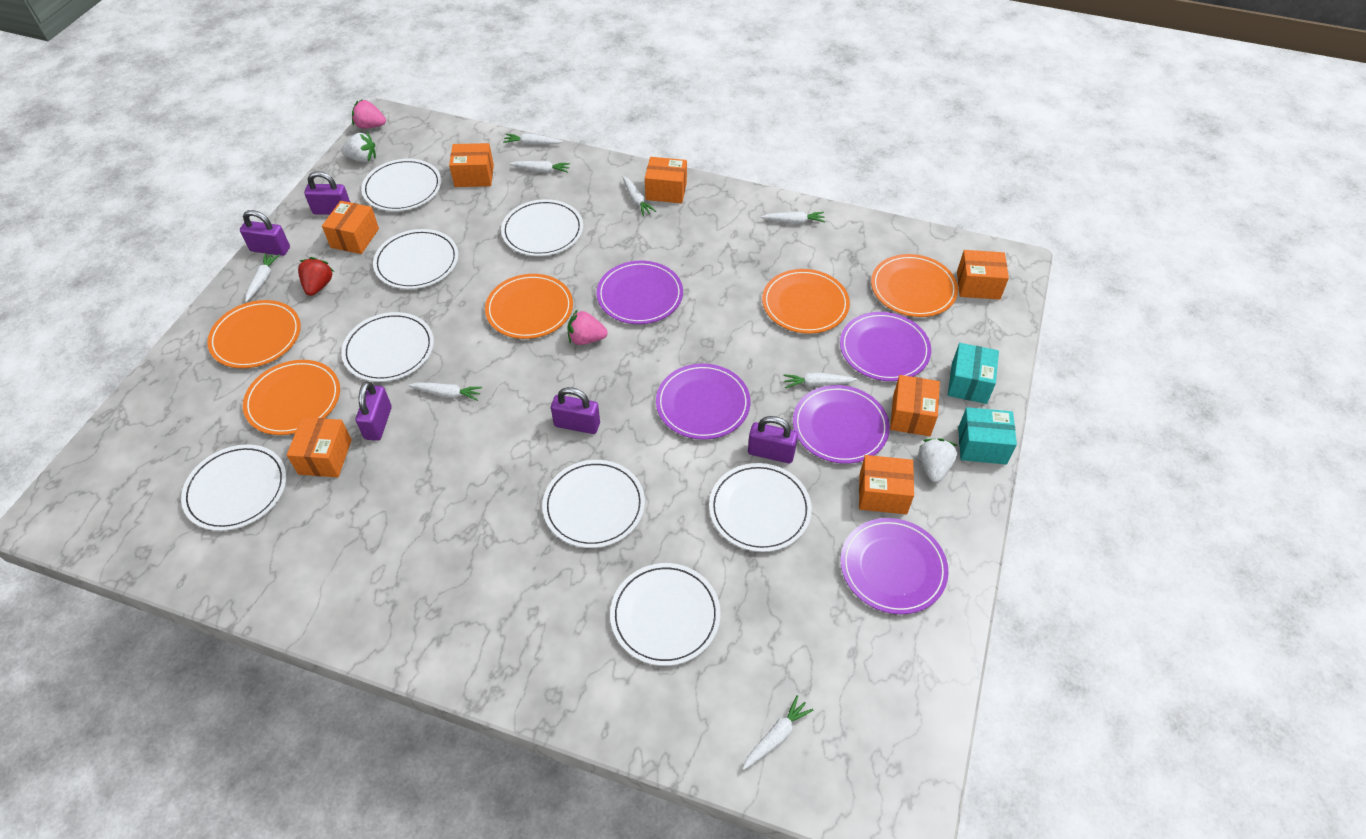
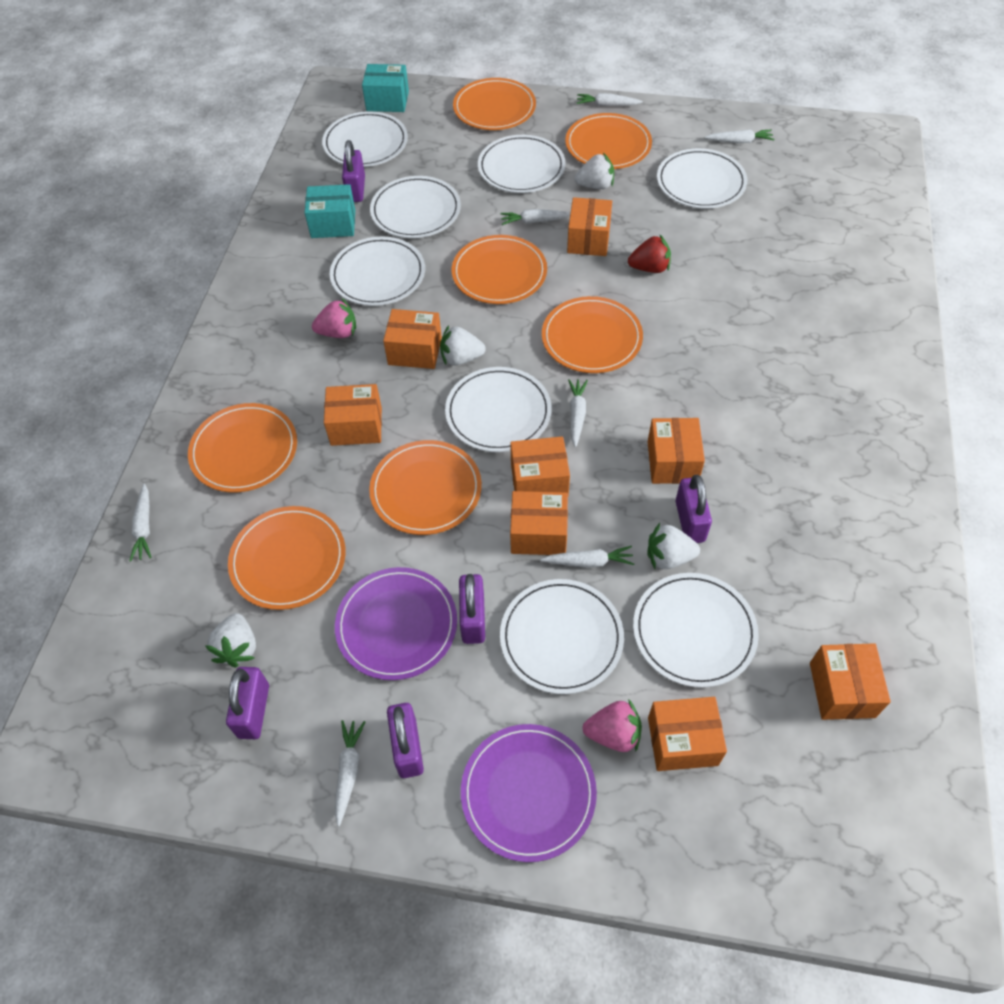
orange box: 7 -> 8
orange plate: 5 -> 7
purple plate: 5 -> 2
white carrot: 8 -> 7
white strawberry: 2 -> 4

